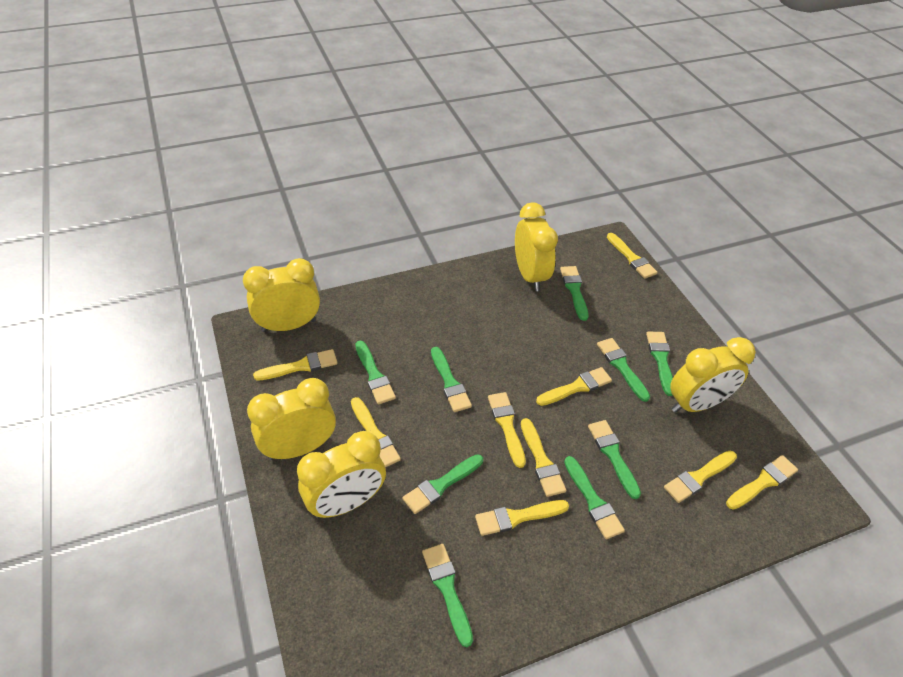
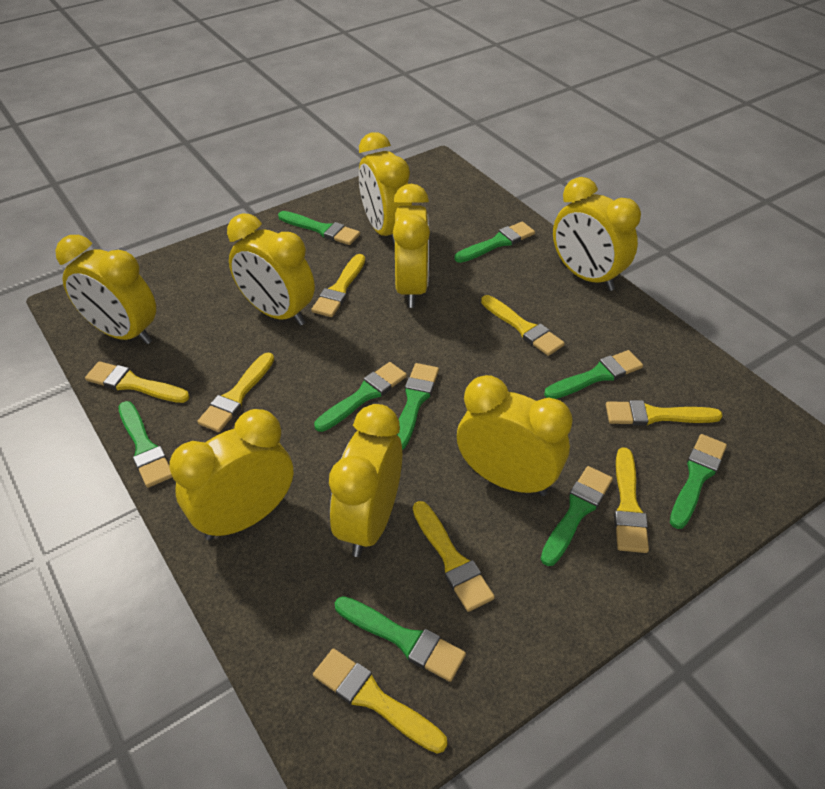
yellow brush: 9 -> 8
yellow clock: 5 -> 8

